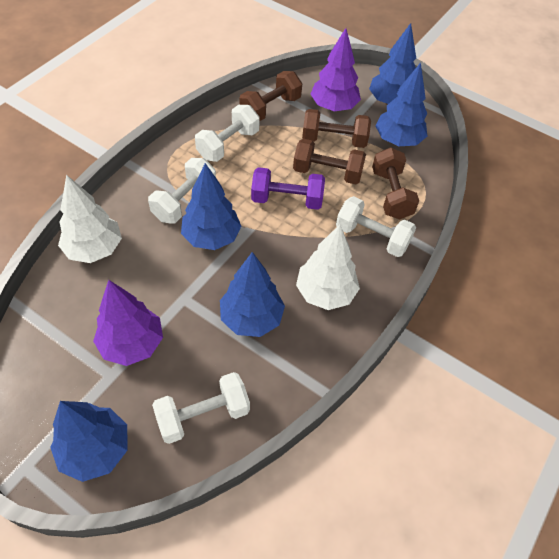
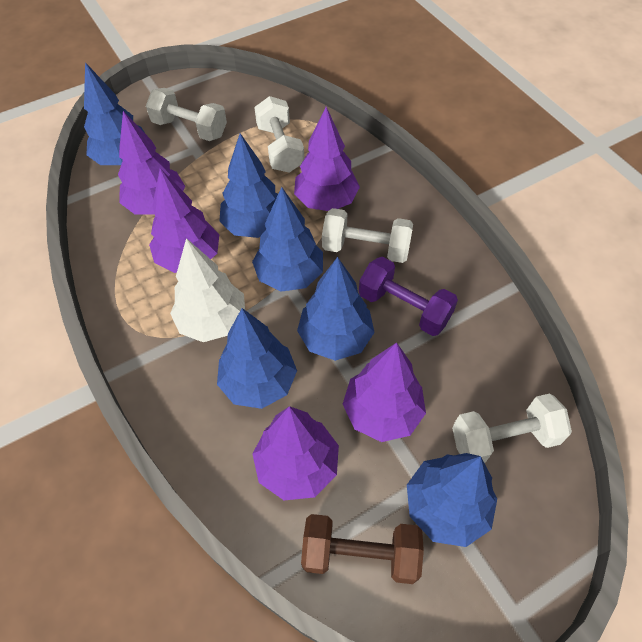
blue tree: 5 -> 6
brown dumbbell: 4 -> 1
purple tree: 2 -> 5
white tree: 2 -> 1

